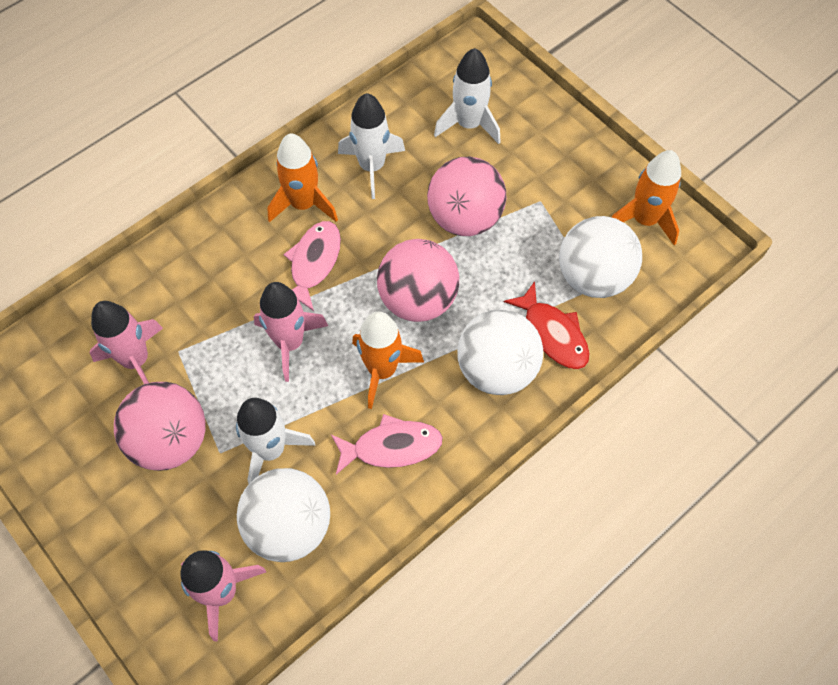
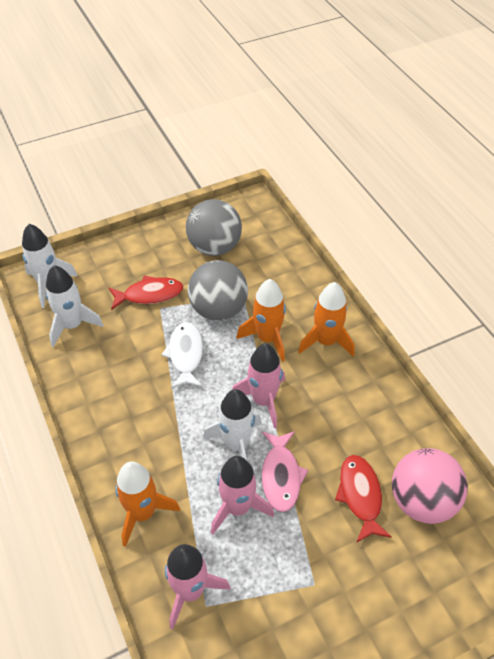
grey ball: 0 -> 2
pink ball: 3 -> 1
pink fish: 2 -> 1
red fish: 1 -> 2
white ball: 3 -> 0
white fish: 0 -> 1

